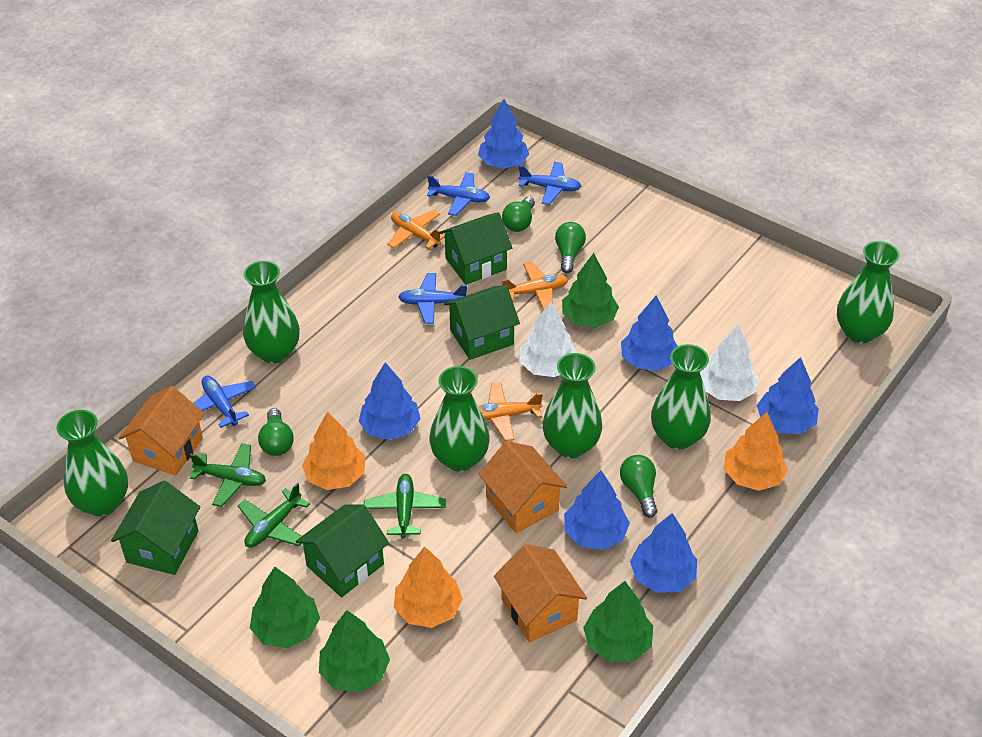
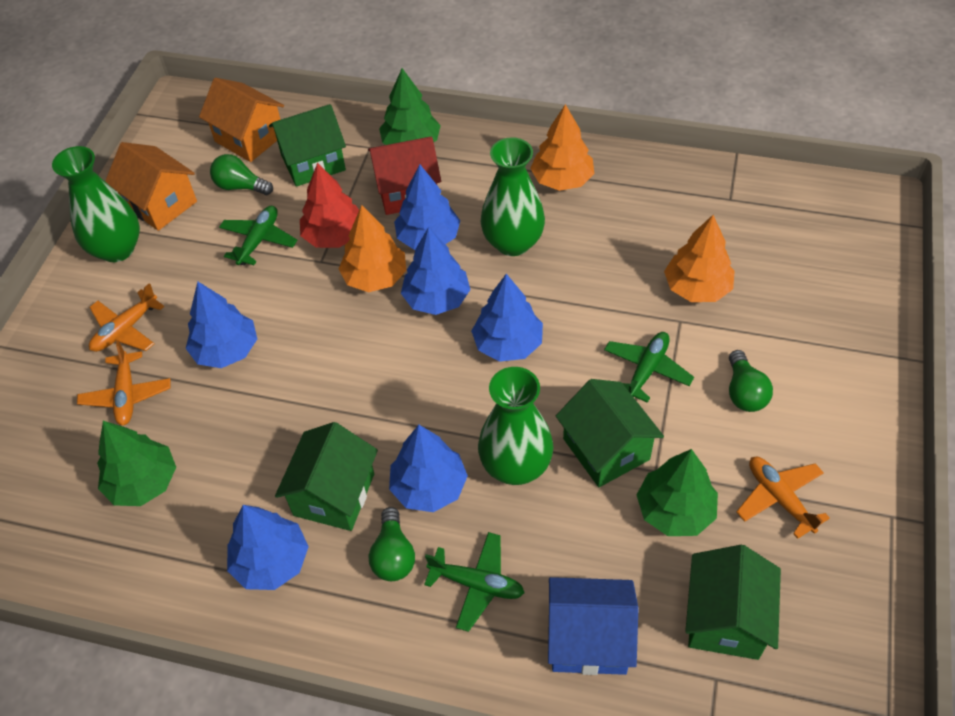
blue house: 0 -> 1
blue plane: 4 -> 0
green light bulb: 4 -> 3
green tree: 4 -> 3
green vase: 6 -> 3
orange house: 3 -> 2
red house: 0 -> 1
red tree: 0 -> 1
white tree: 2 -> 0

